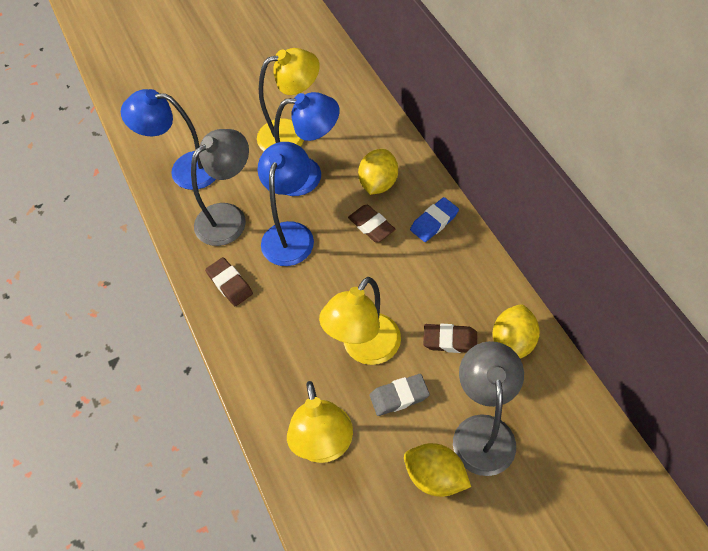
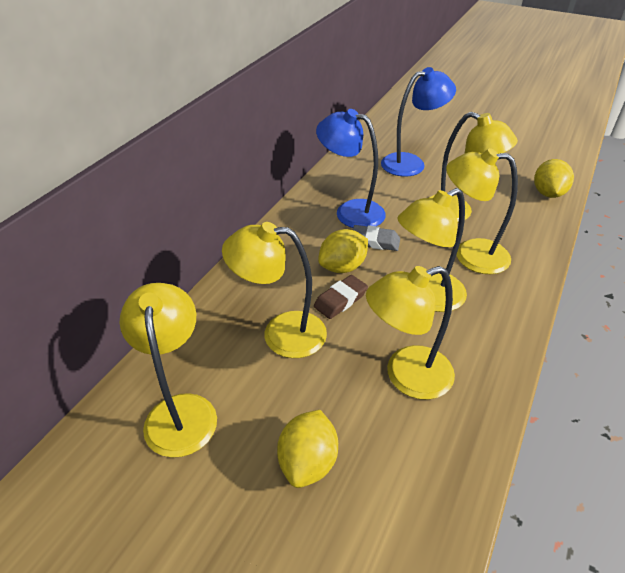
blue eraser: 1 -> 0
blue lamp: 3 -> 2
brown eraser: 3 -> 1
grey lamp: 2 -> 0
yellow lamp: 3 -> 6

